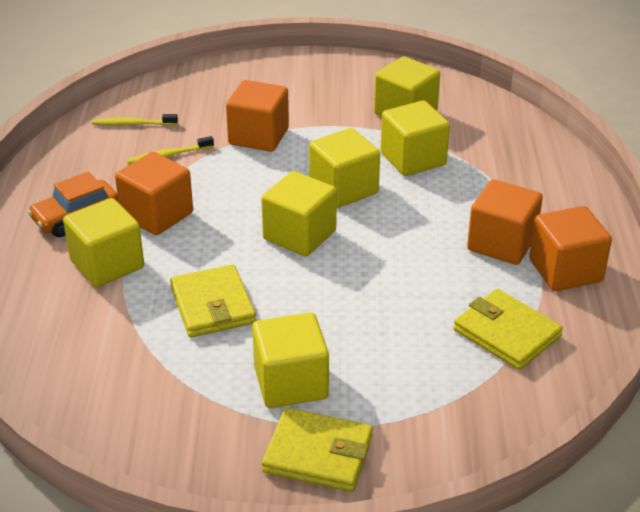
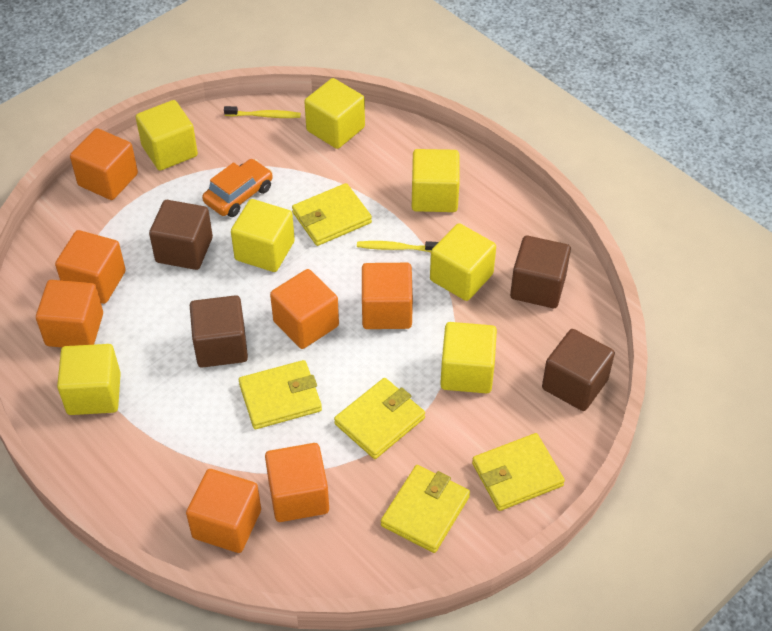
brown cube: 0 -> 4
orange cube: 4 -> 7
yellow cube: 6 -> 7
yellow wallet: 3 -> 5

